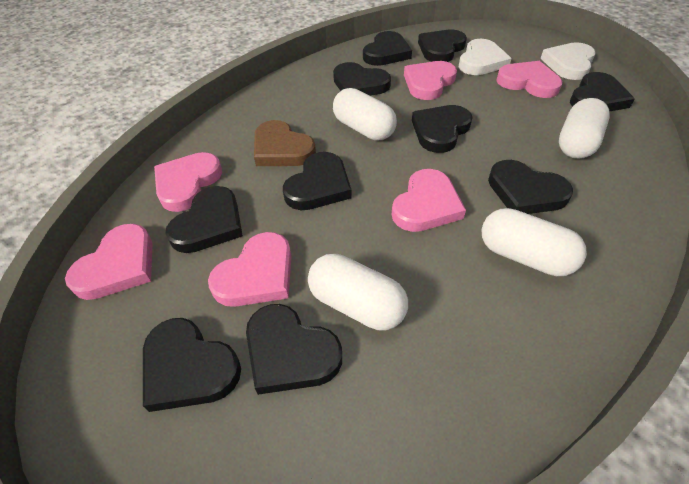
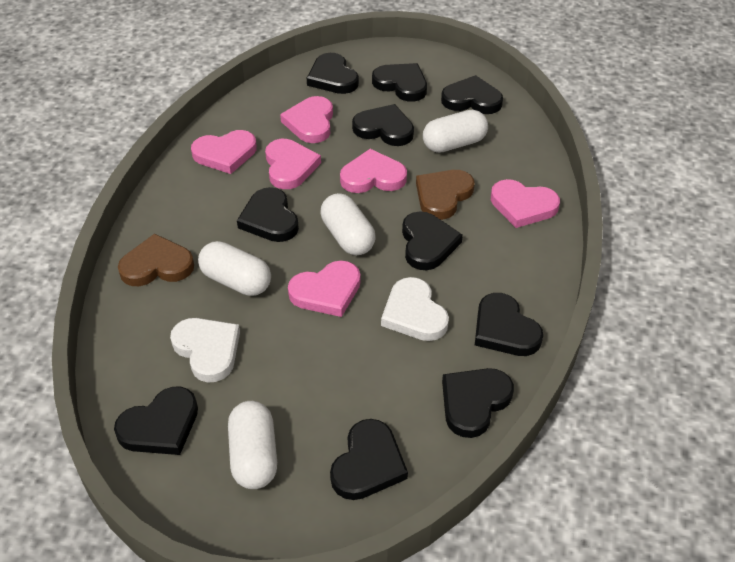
brown heart: 1 -> 2

